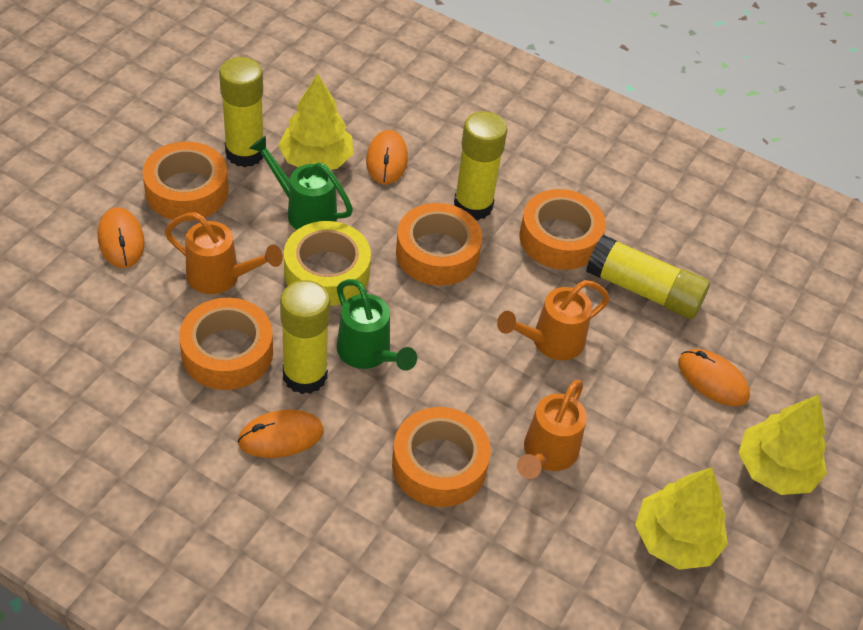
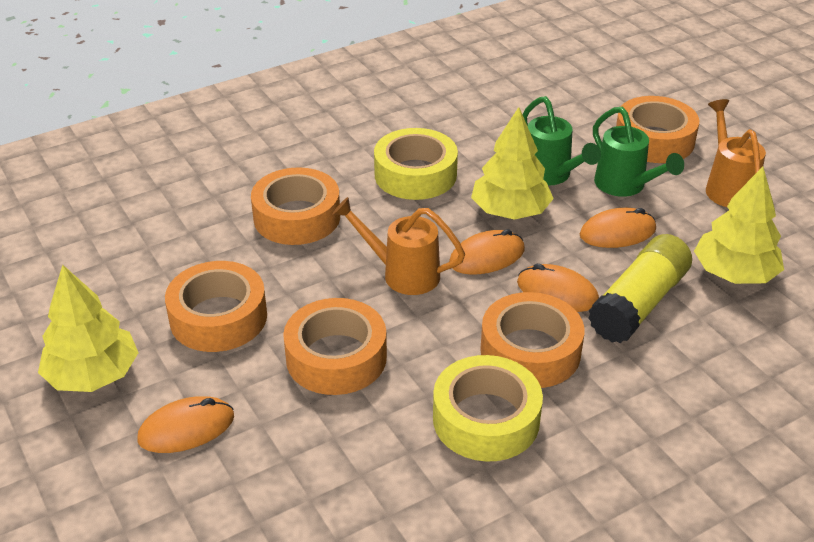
orange watering can: 3 -> 2
yellow glue stick: 4 -> 1
yellow tape: 1 -> 2

